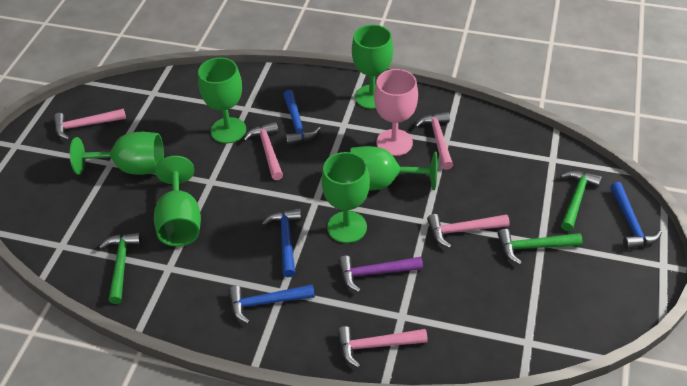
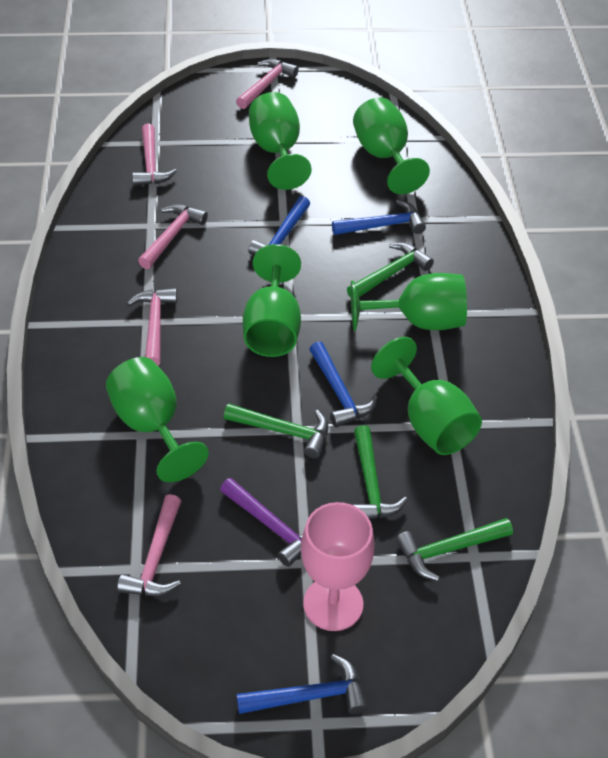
green hammer: 3 -> 4

